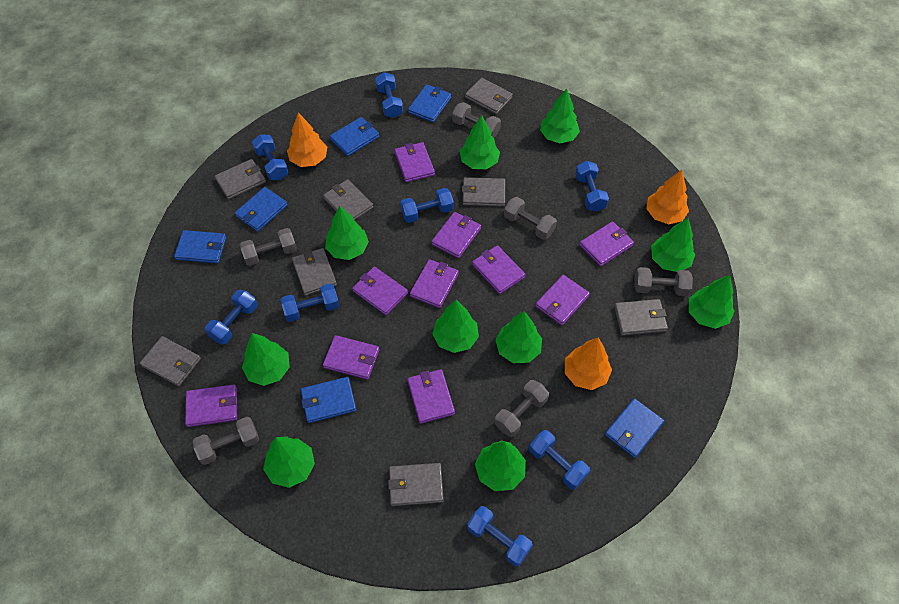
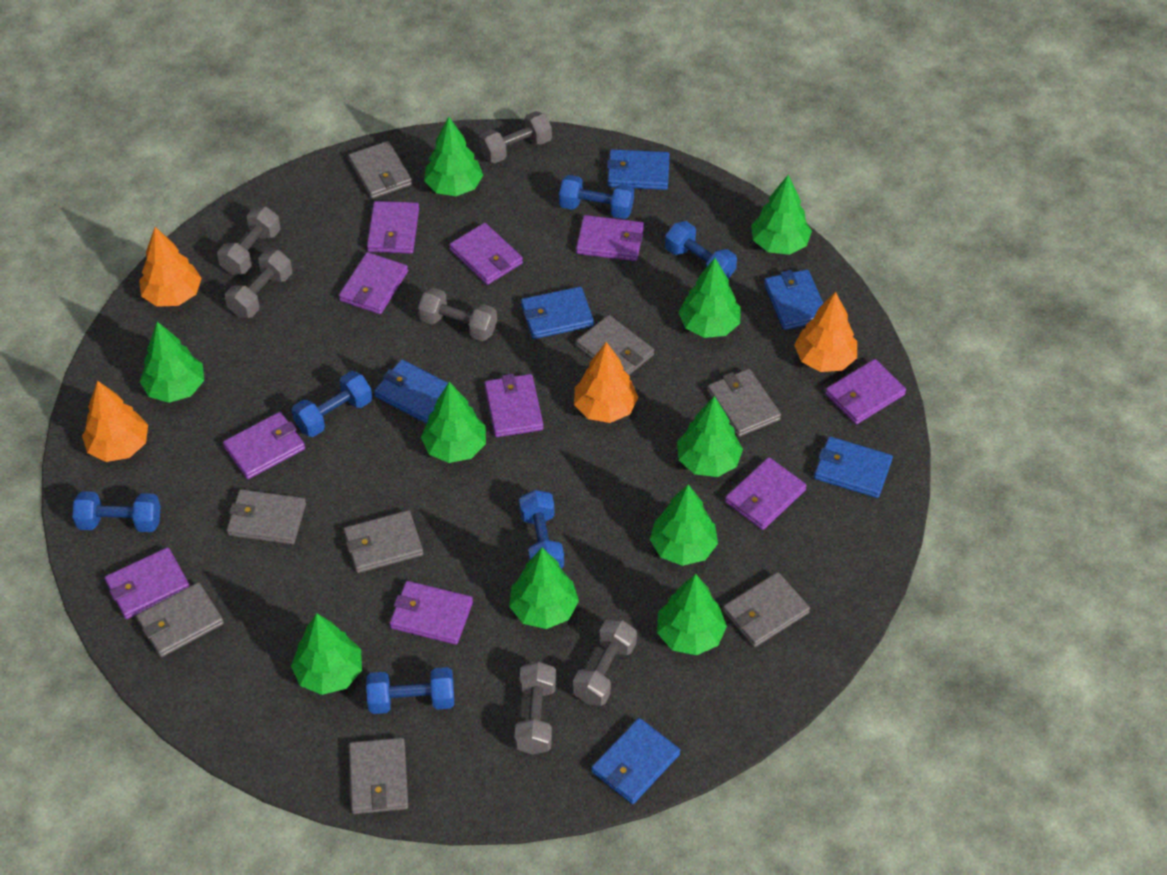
blue dumbbell: 8 -> 6
orange tree: 3 -> 4

